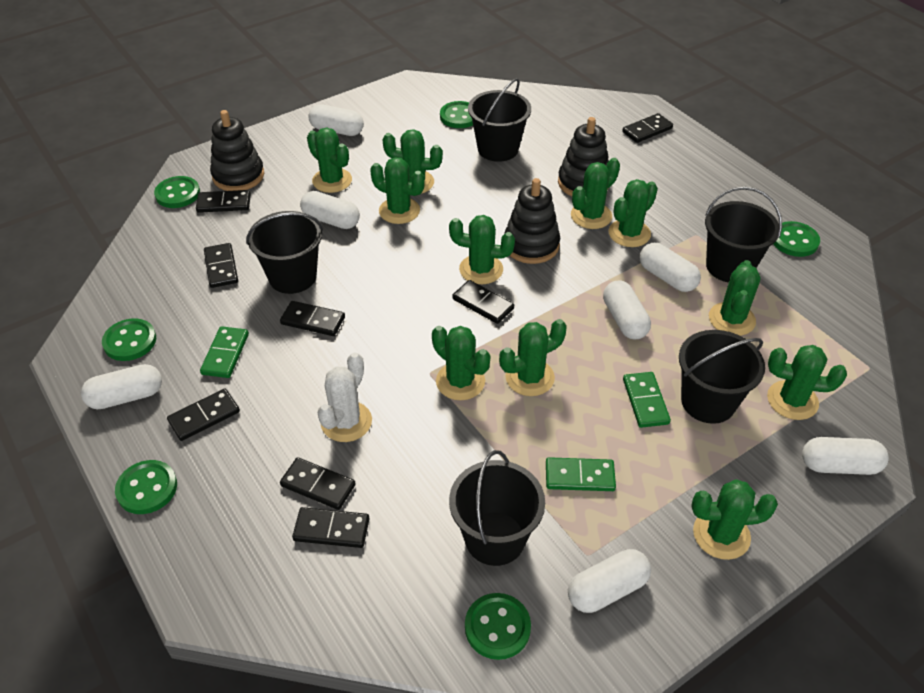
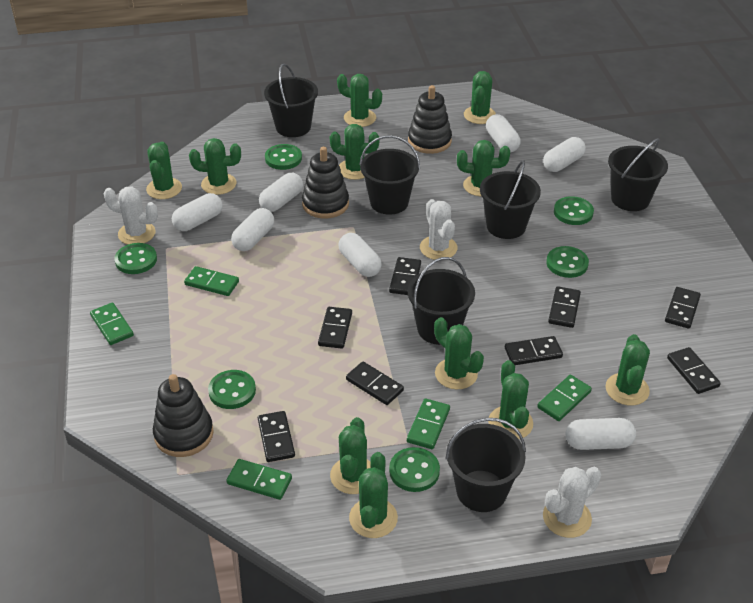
black bucket: 5 -> 6
green domino: 3 -> 5
white cactus: 1 -> 3

